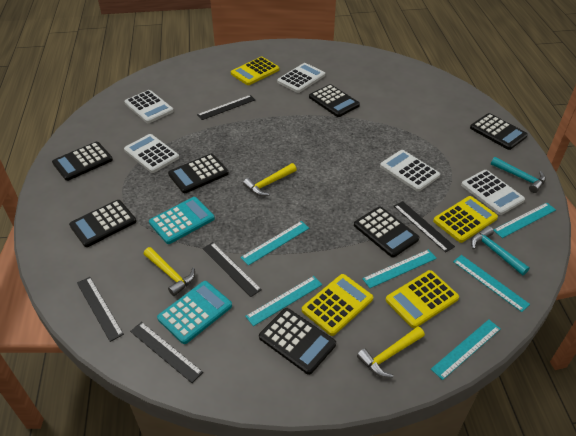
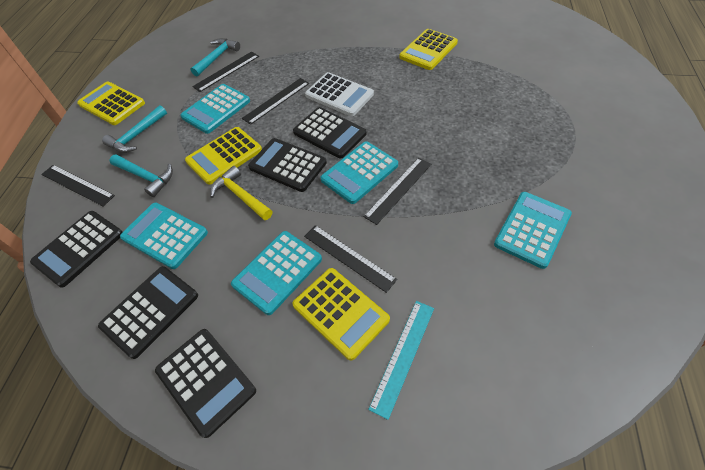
black calculator: 7 -> 5
turquoise calculator: 2 -> 5
turquoise hammer: 2 -> 3
turquoise ruler: 6 -> 1
white calculator: 5 -> 1
yellow hammer: 3 -> 1

